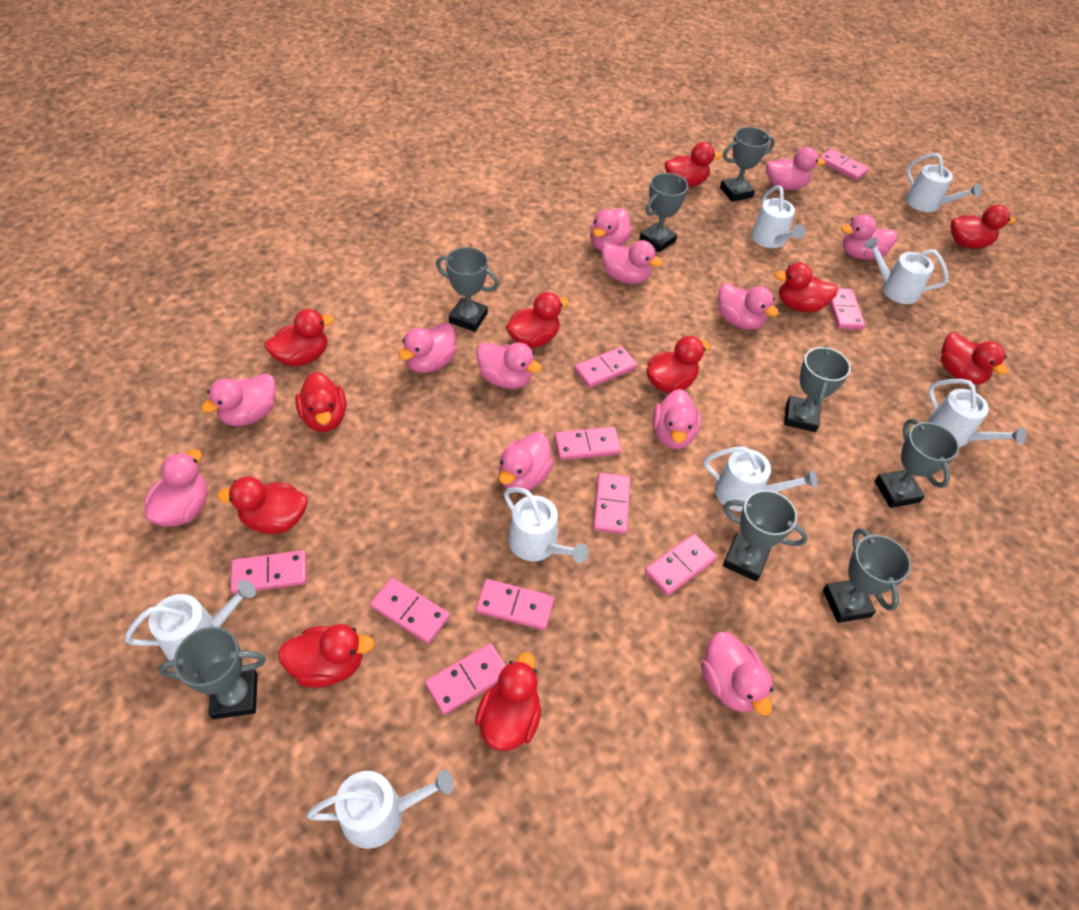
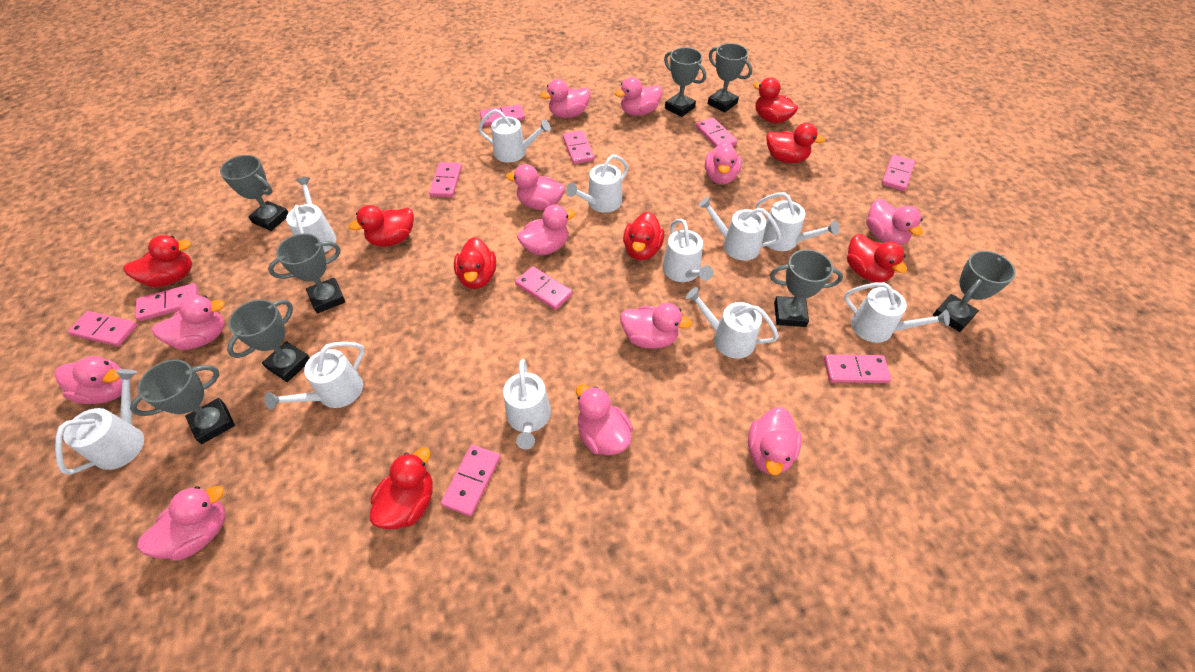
red duck: 11 -> 8
white watering can: 8 -> 11

